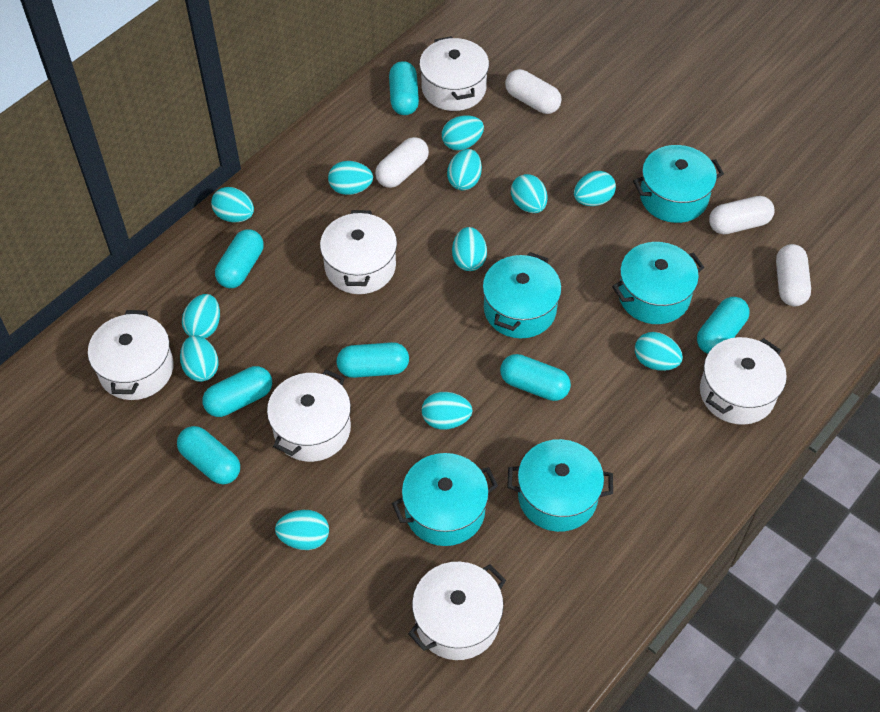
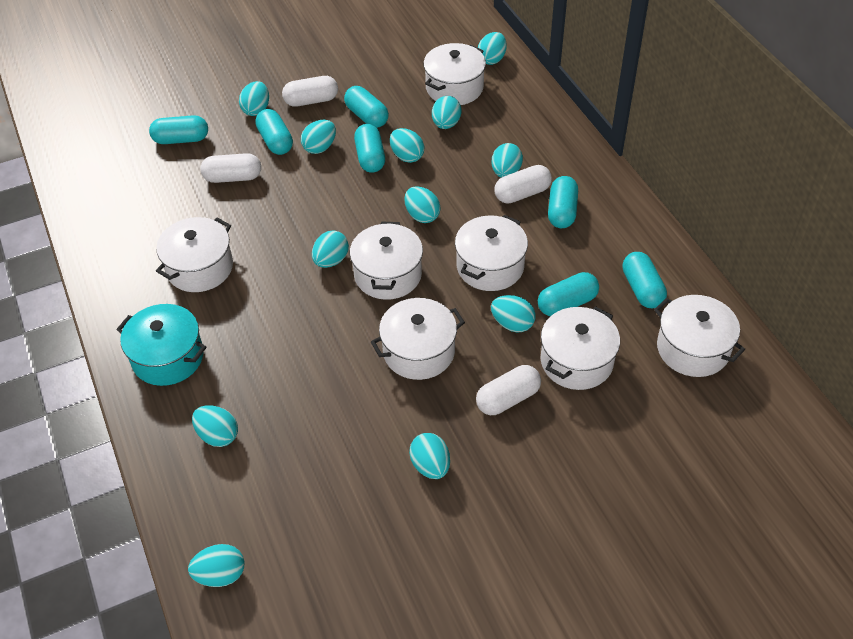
turquoise pot: 5 -> 1
white pot: 6 -> 7

